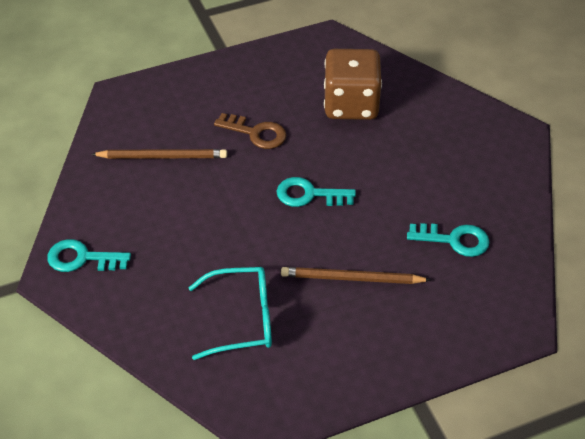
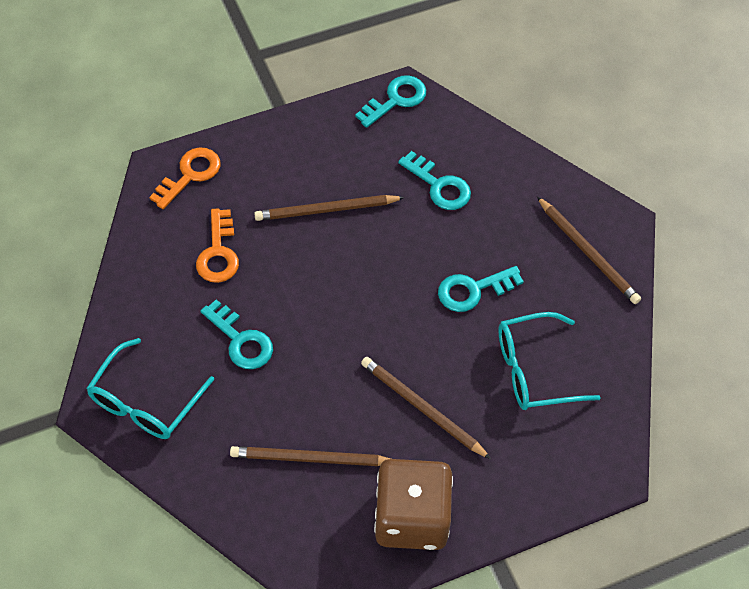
brown key: 1 -> 0
brown pencil: 2 -> 4
orange key: 0 -> 2
turquoise glasses: 1 -> 2
turquoise key: 3 -> 4

